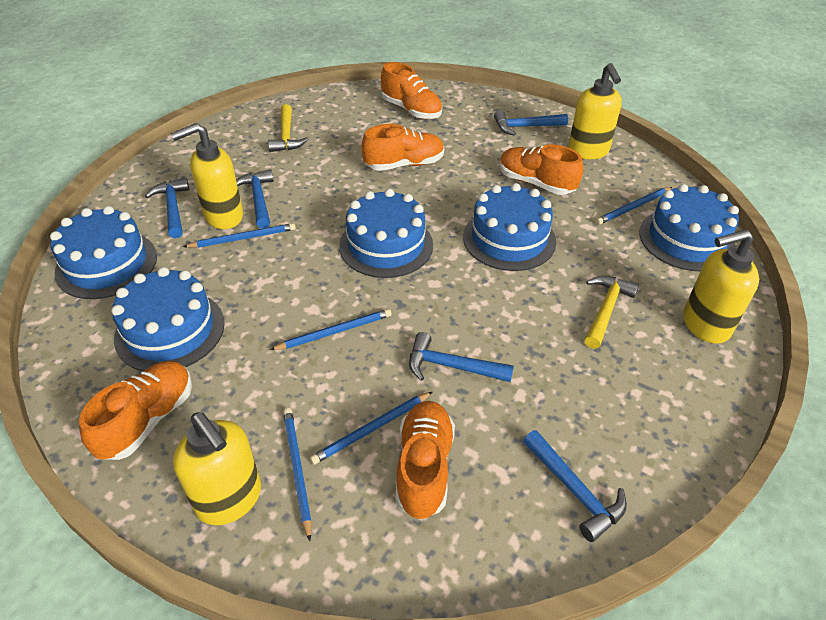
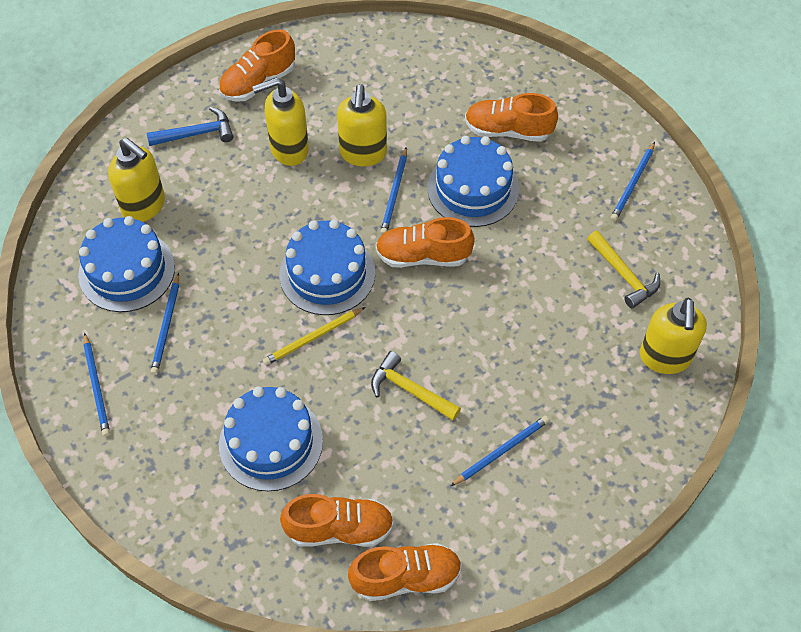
blue cake: 5 -> 4
blue hammer: 5 -> 1
yellow pencil: 0 -> 1

